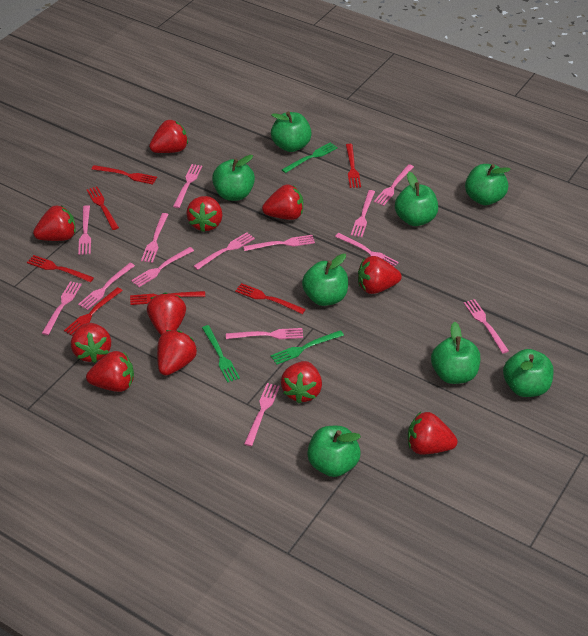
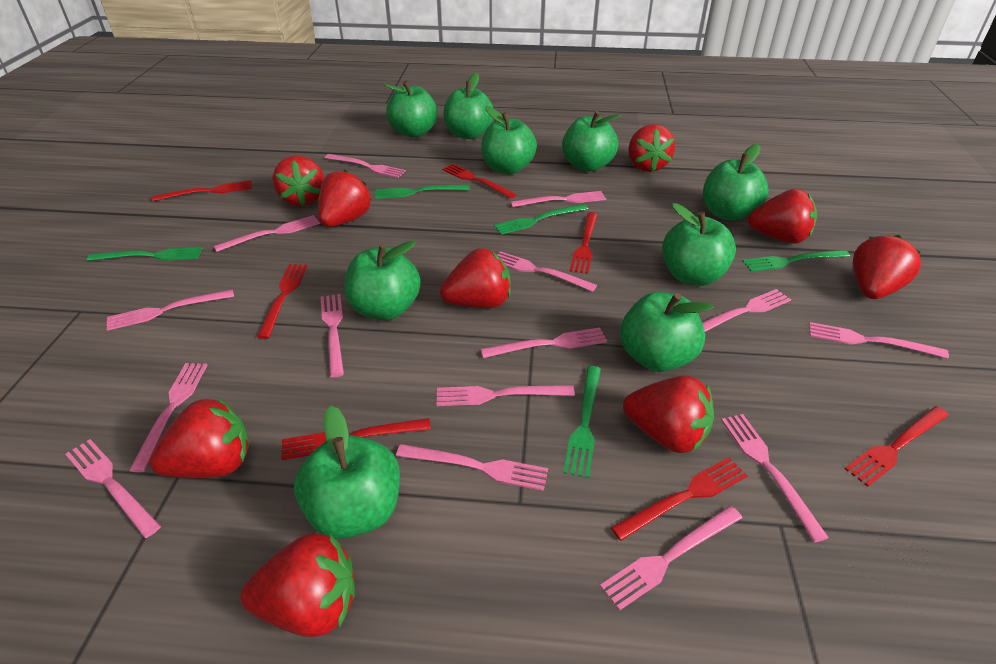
green apple: 8 -> 9
green fork: 3 -> 5
pink fork: 14 -> 15
red strawberry: 11 -> 9

